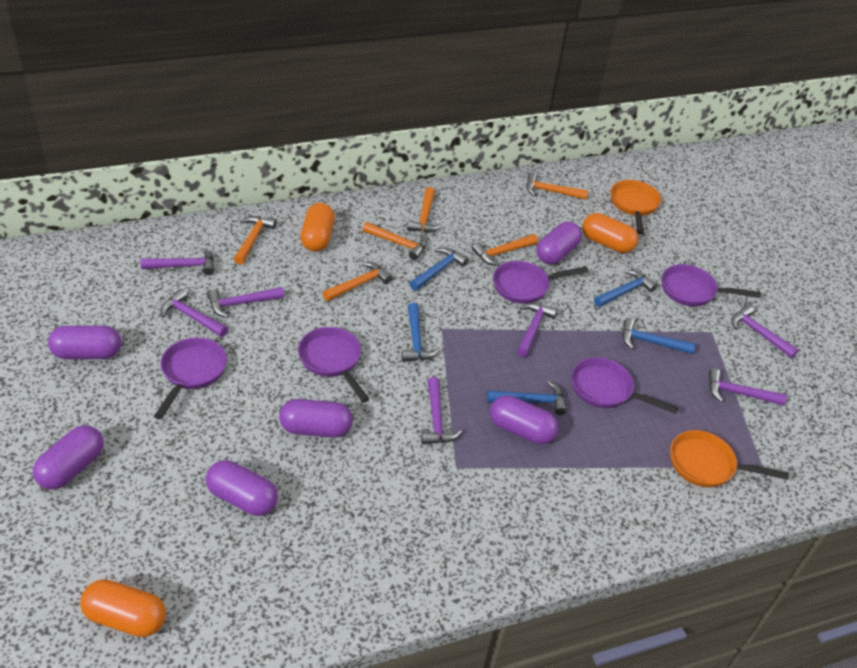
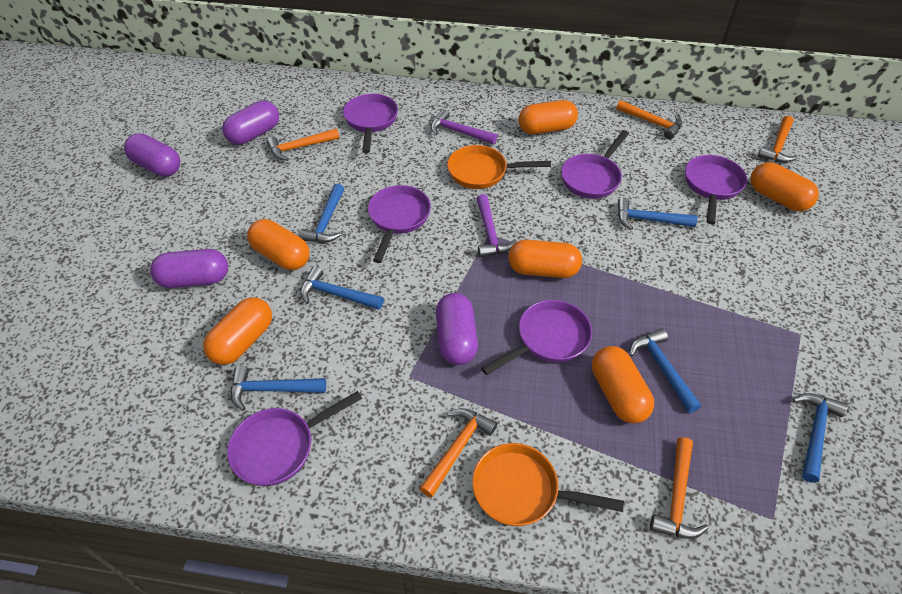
blue hammer: 5 -> 6
orange capsule: 3 -> 6
orange hammer: 6 -> 5
purple capsule: 6 -> 4
purple hammer: 7 -> 2
purple pan: 5 -> 6

